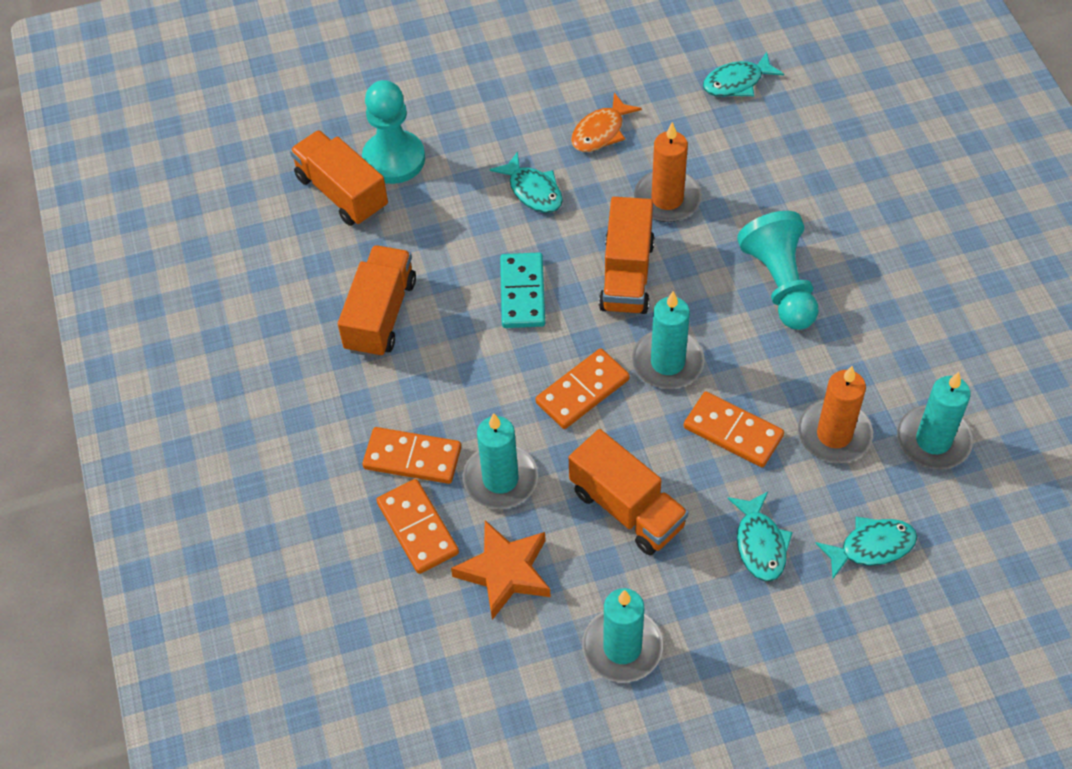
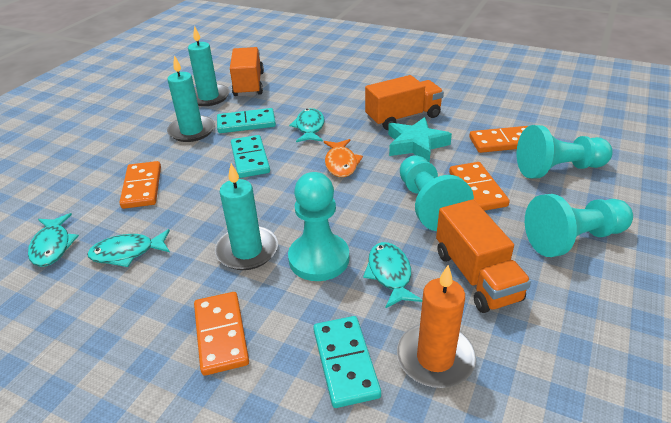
orange candle: 2 -> 1
orange star: 1 -> 0
orange truck: 4 -> 3
turquoise candle: 4 -> 3
turquoise domino: 1 -> 3
turquoise pawn: 2 -> 4
turquoise star: 0 -> 1

